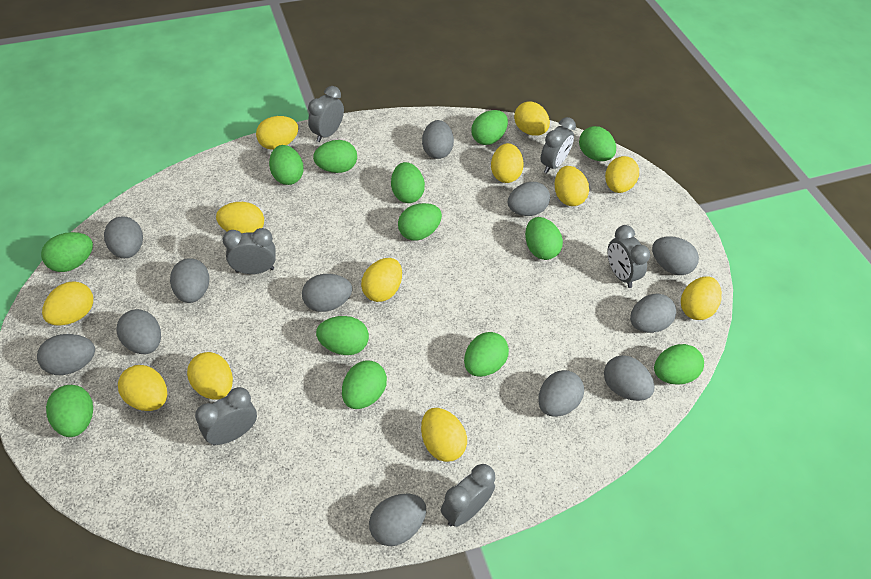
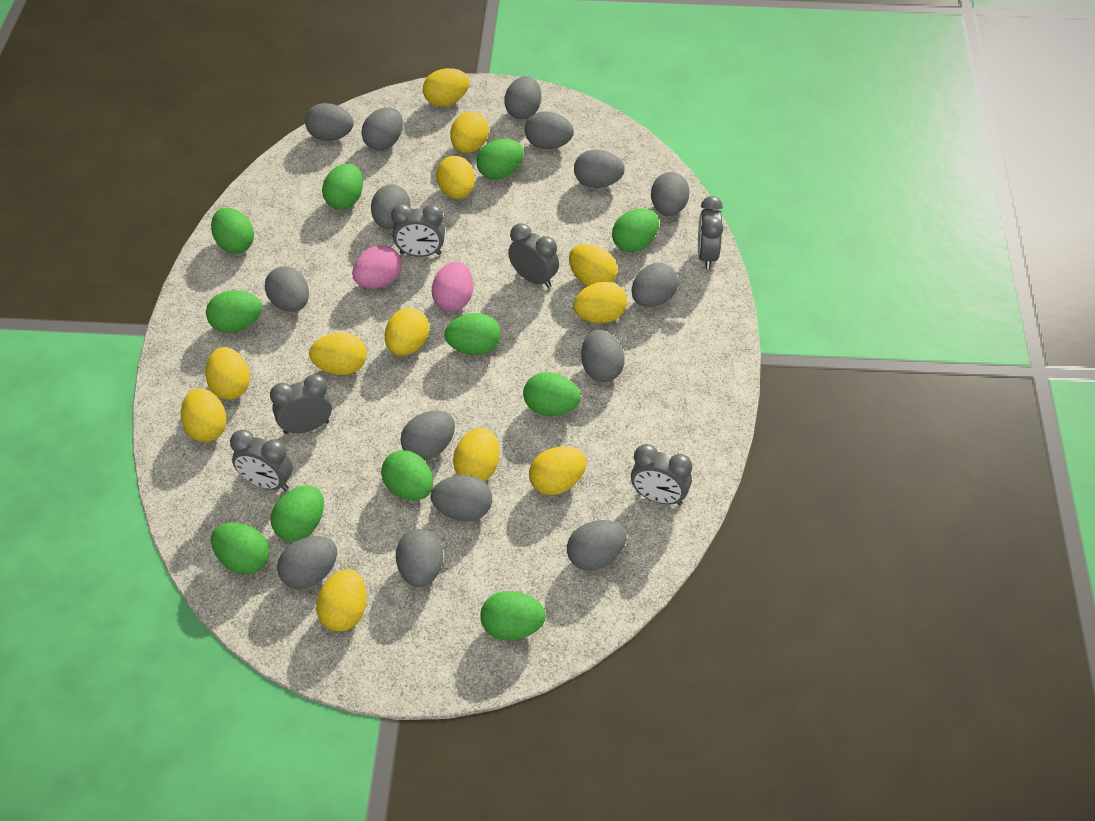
green egg: 13 -> 11
grey egg: 12 -> 15
pink egg: 0 -> 2

